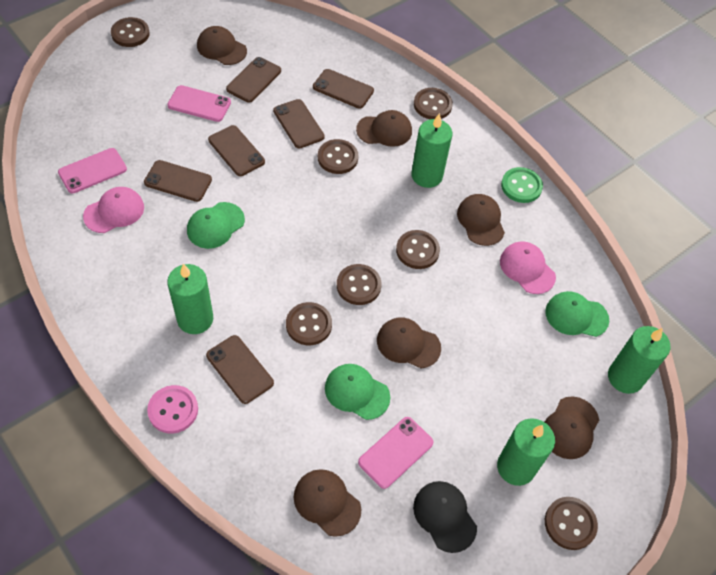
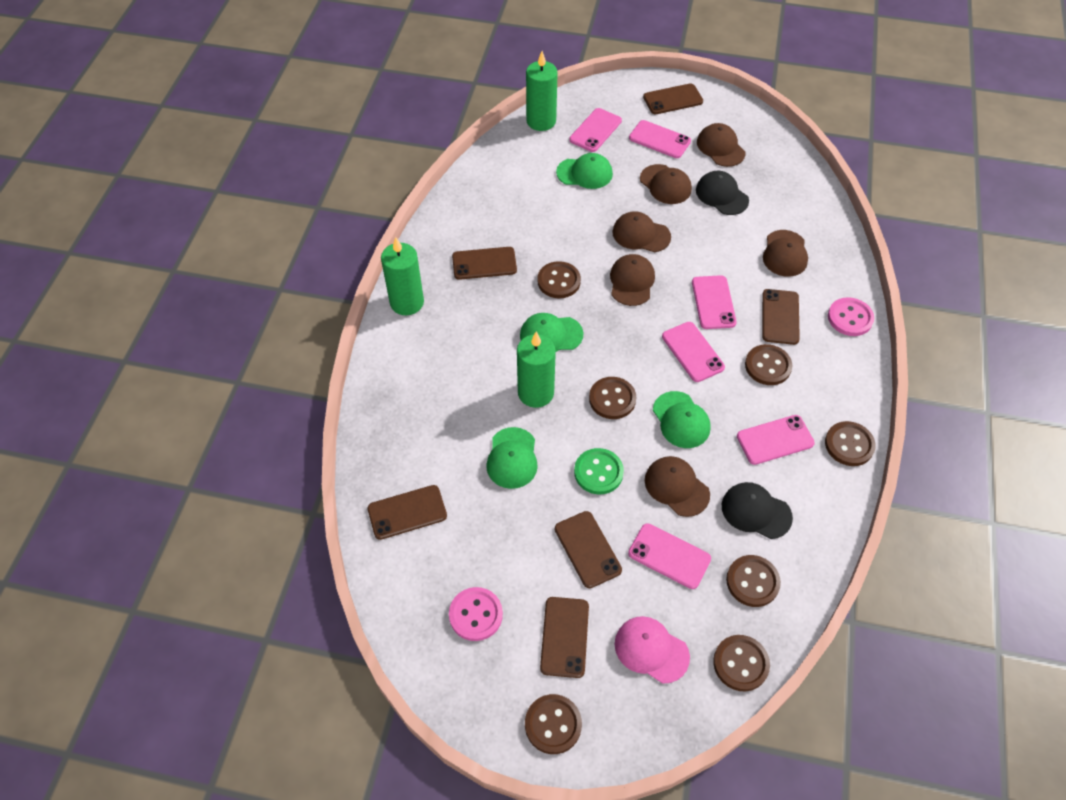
black cap: 1 -> 2
green candle: 4 -> 3
green cap: 3 -> 4
pink button: 1 -> 2
pink cap: 2 -> 1
pink phone: 3 -> 6

